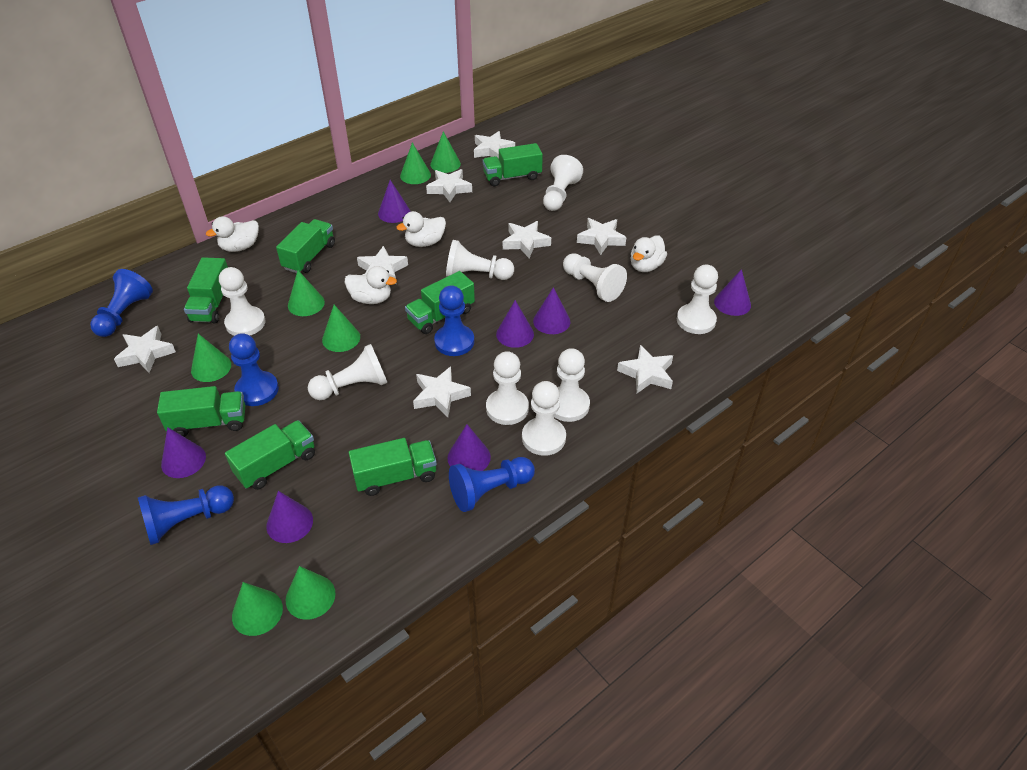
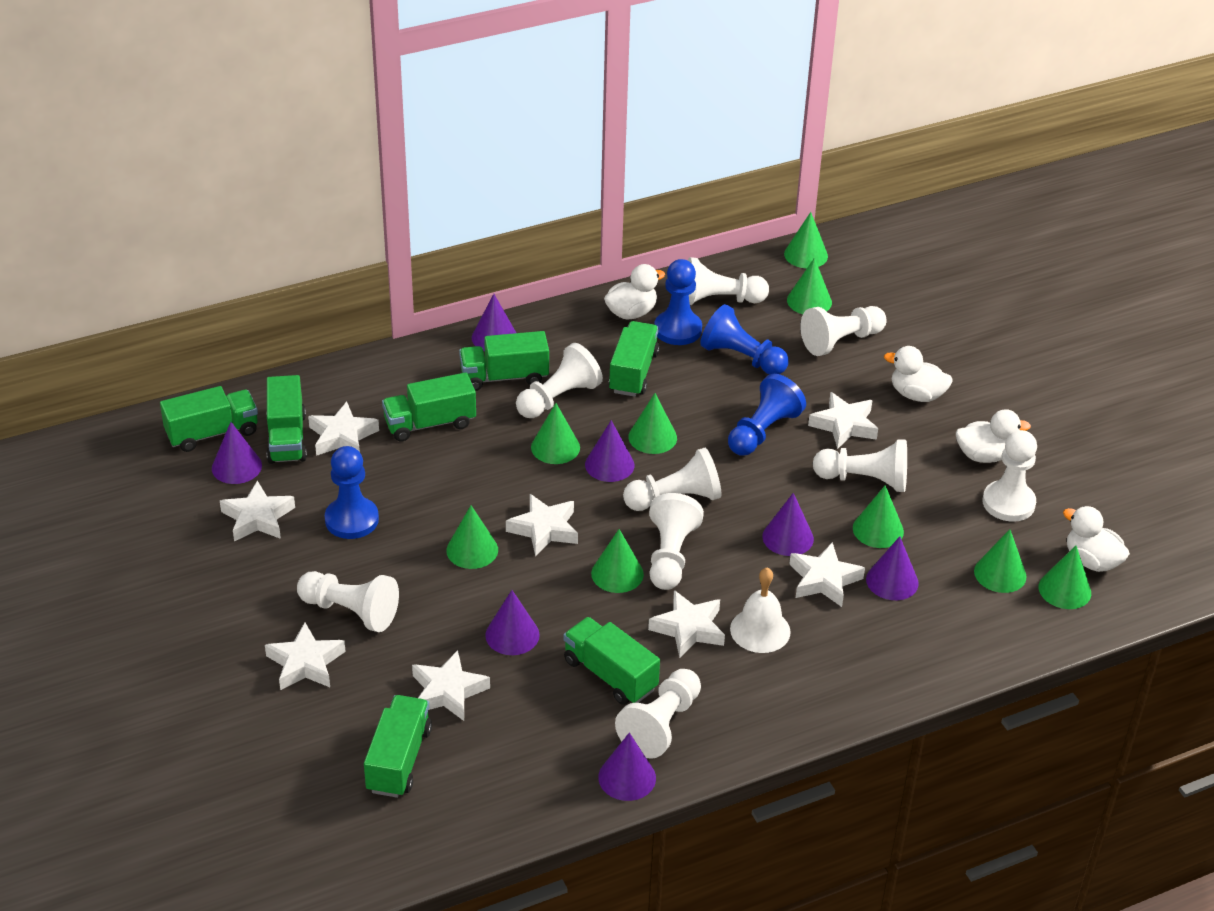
blue pawn: 5 -> 4
green cone: 7 -> 9
white bell: 0 -> 1

